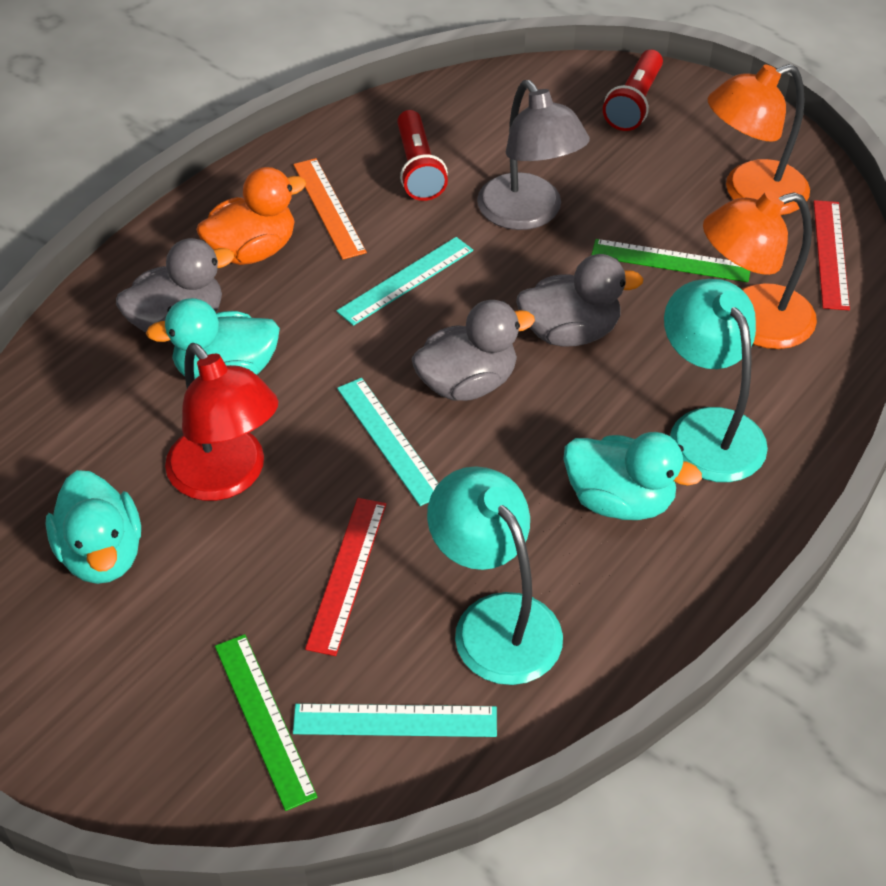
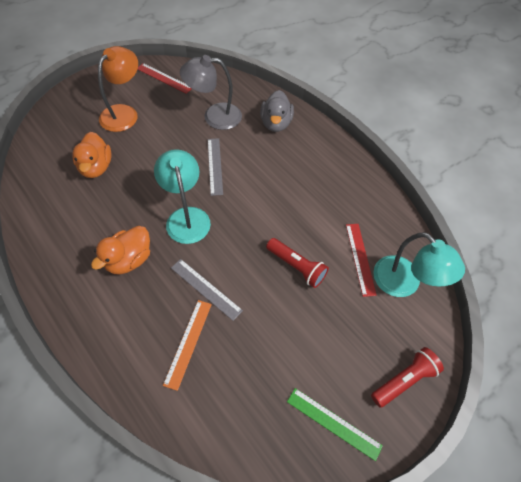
green ruler: 2 -> 1
grey duck: 3 -> 1
grey ruler: 0 -> 2
orange duck: 1 -> 2
orange lamp: 2 -> 1
red lamp: 1 -> 0
turquoise duck: 3 -> 0
turquoise ruler: 3 -> 0

